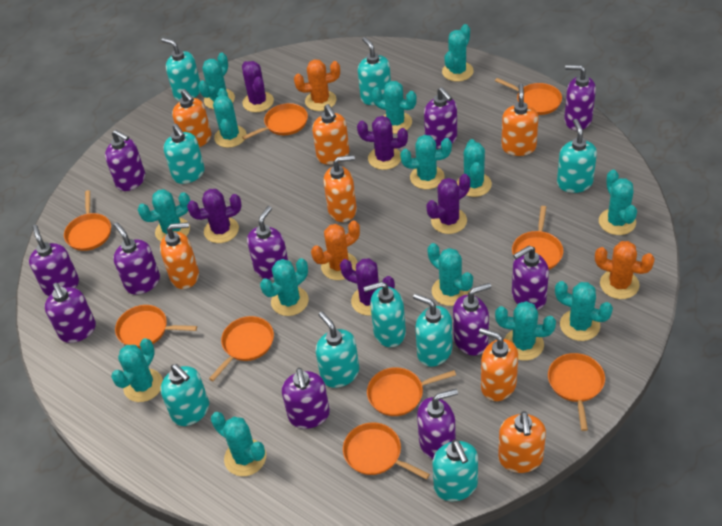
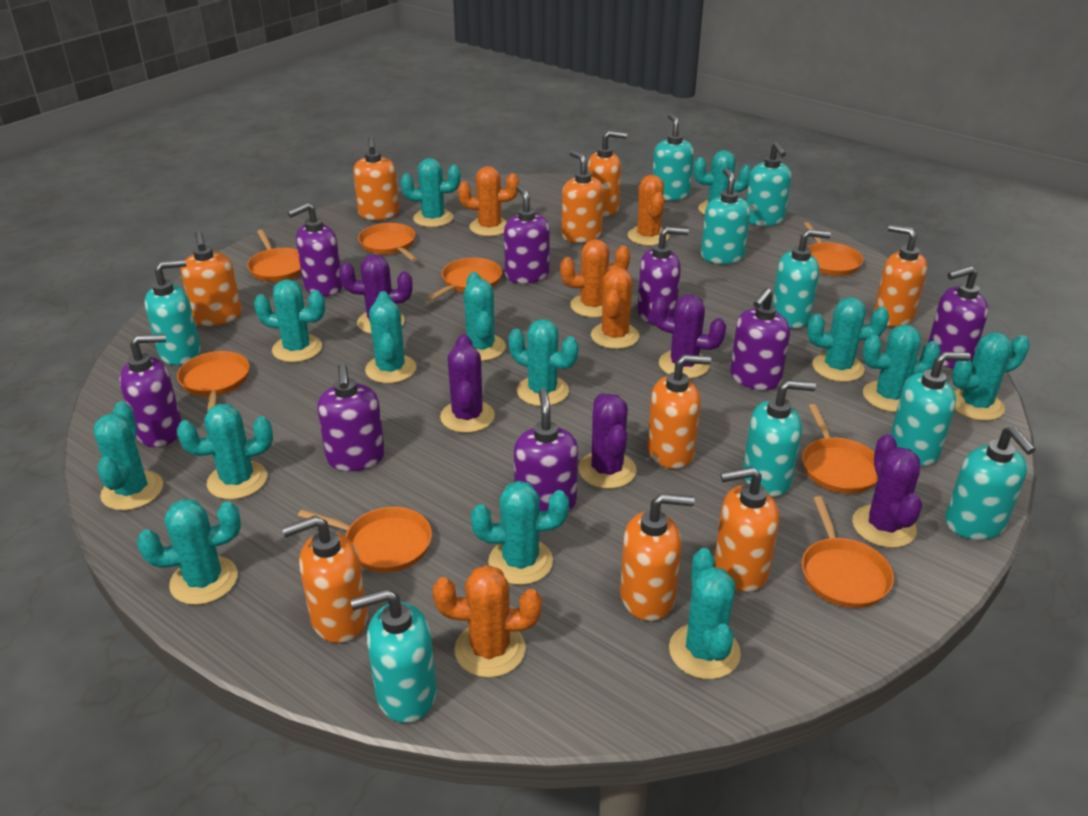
orange cactus: 3 -> 5
orange pan: 9 -> 8
orange soap dispenser: 7 -> 9
purple soap dispenser: 11 -> 8

